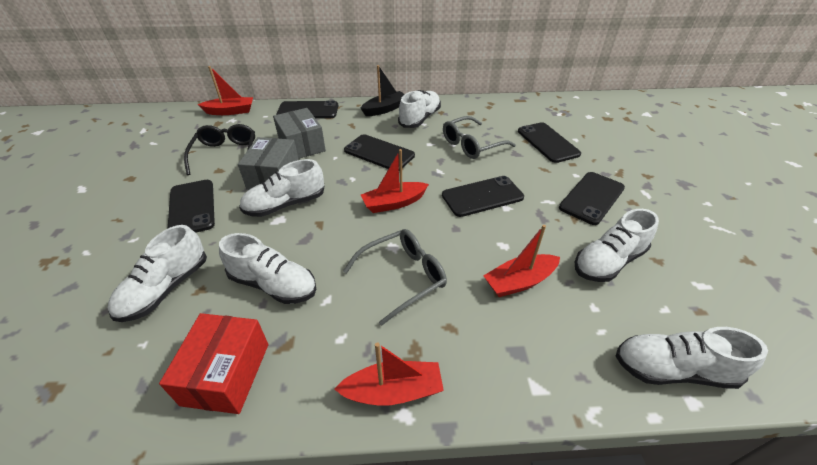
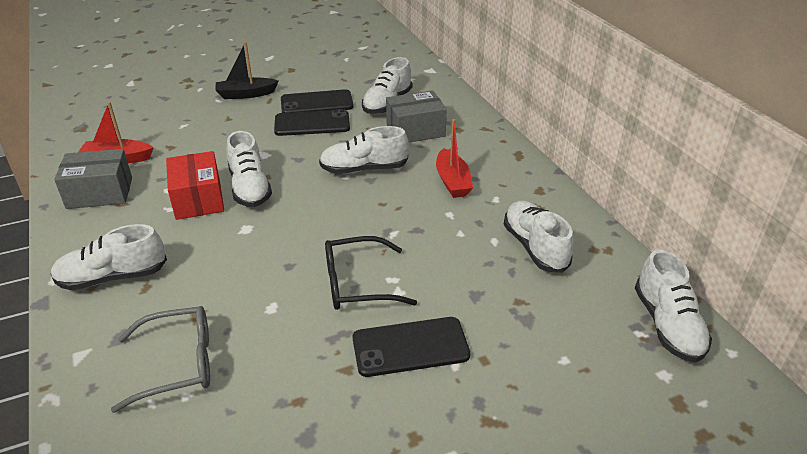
black phone: 6 -> 3
grey glasses: 2 -> 1
red boat: 4 -> 2

